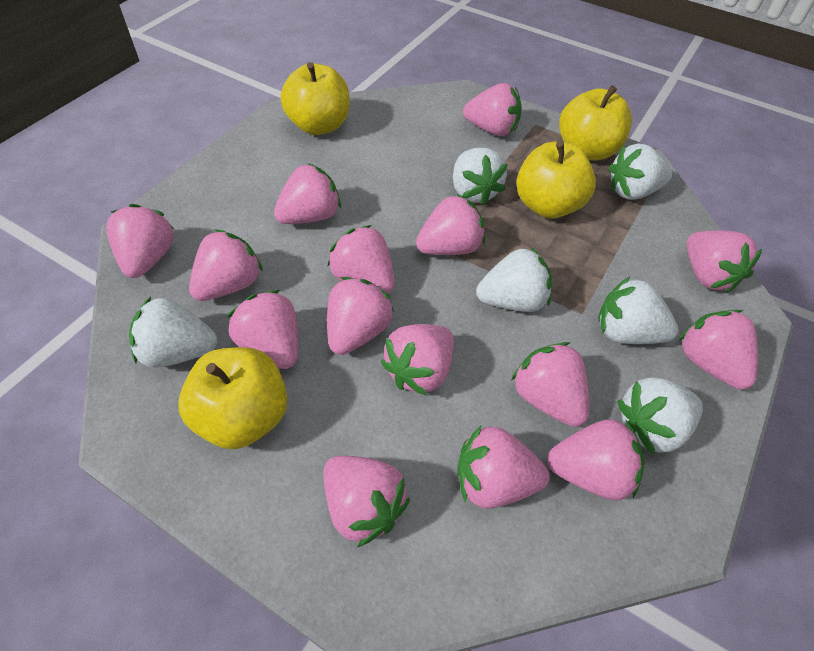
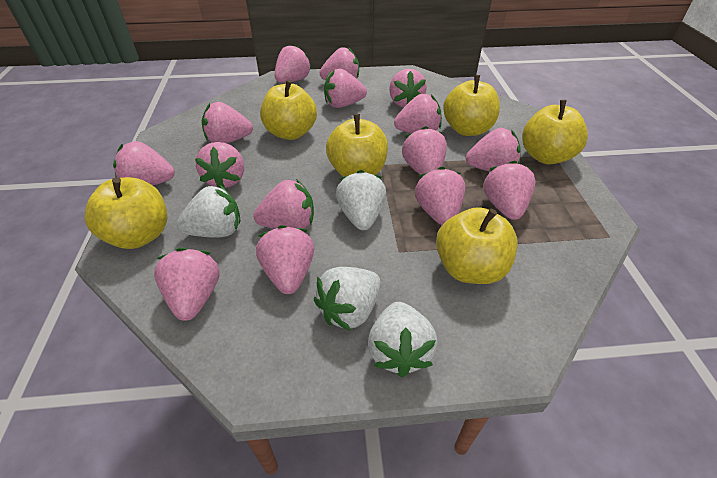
white strawberry: 6 -> 4
yellow apple: 4 -> 6

